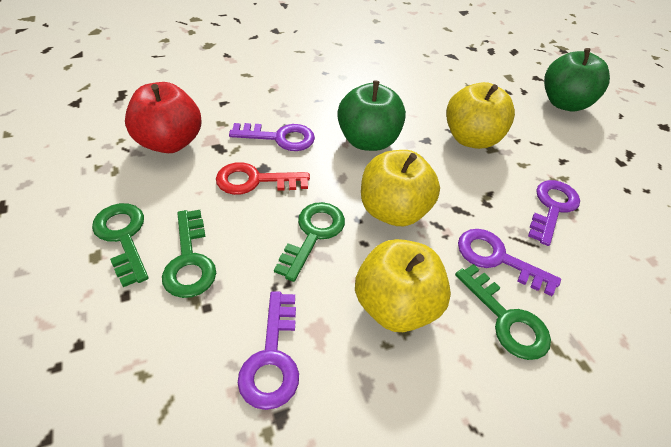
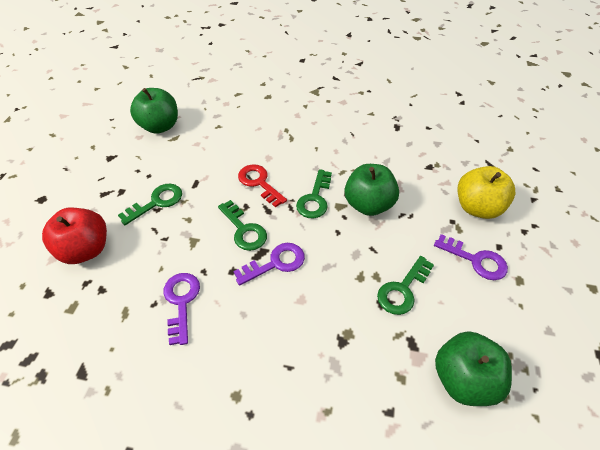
green apple: 2 -> 3
purple key: 4 -> 3
yellow apple: 3 -> 1

